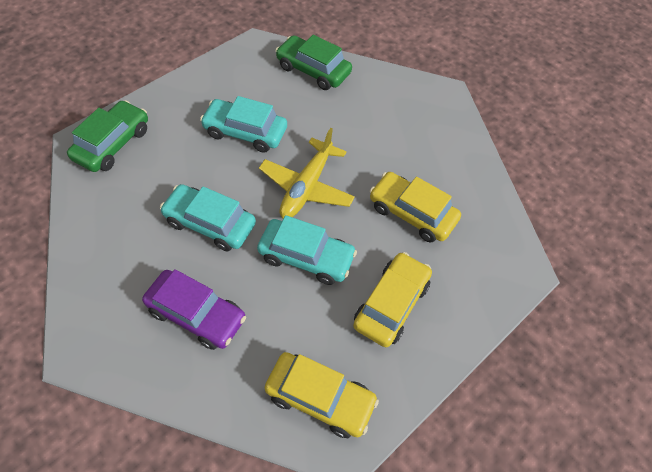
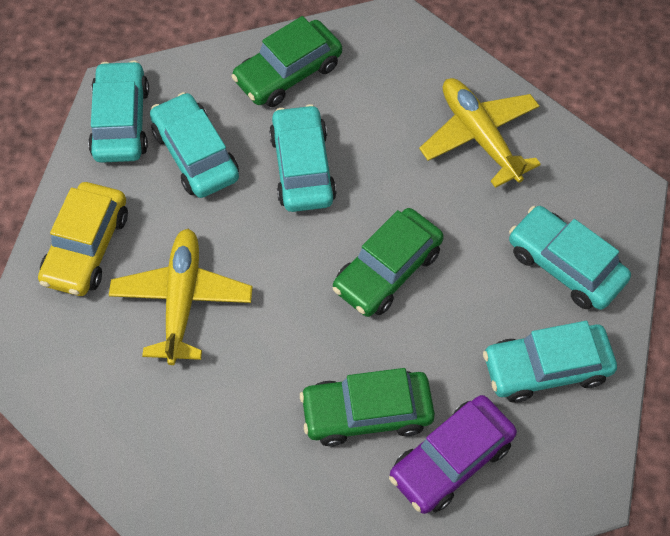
green car: 2 -> 3
turquoise car: 3 -> 5
yellow car: 3 -> 1
yellow plane: 1 -> 2

